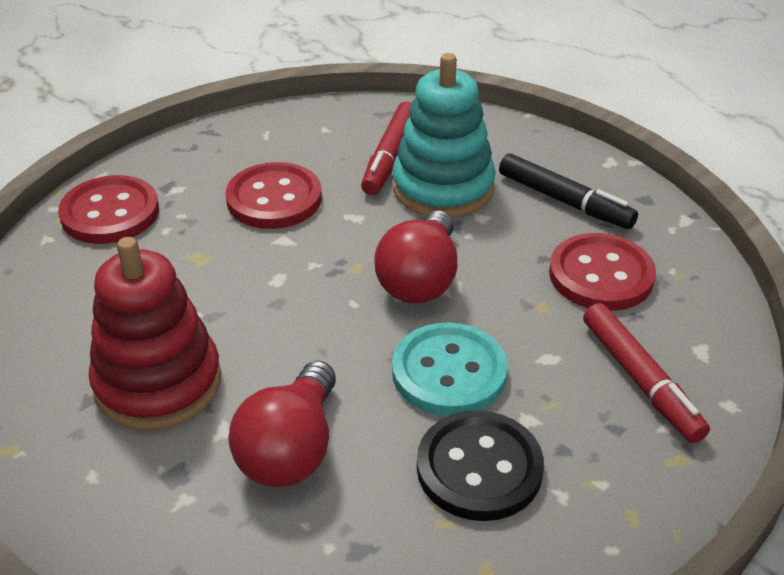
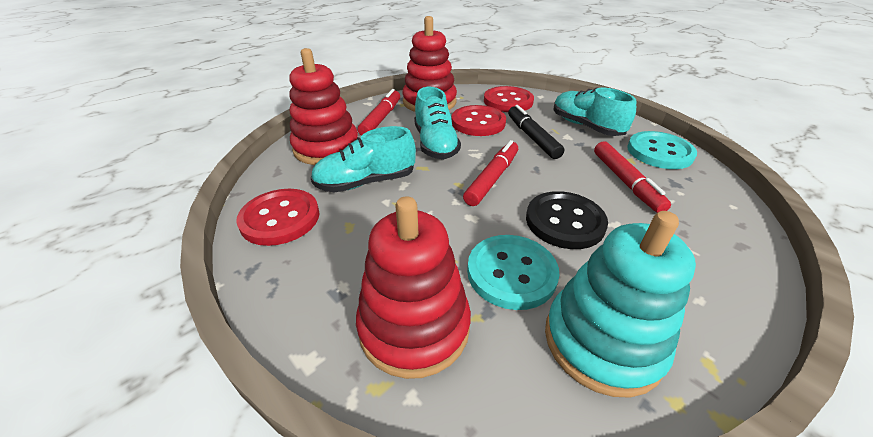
red light bulb: 2 -> 0
red marker: 2 -> 3
red stacking toy: 1 -> 3
turquoise button: 1 -> 2
turquoise shoe: 0 -> 3

